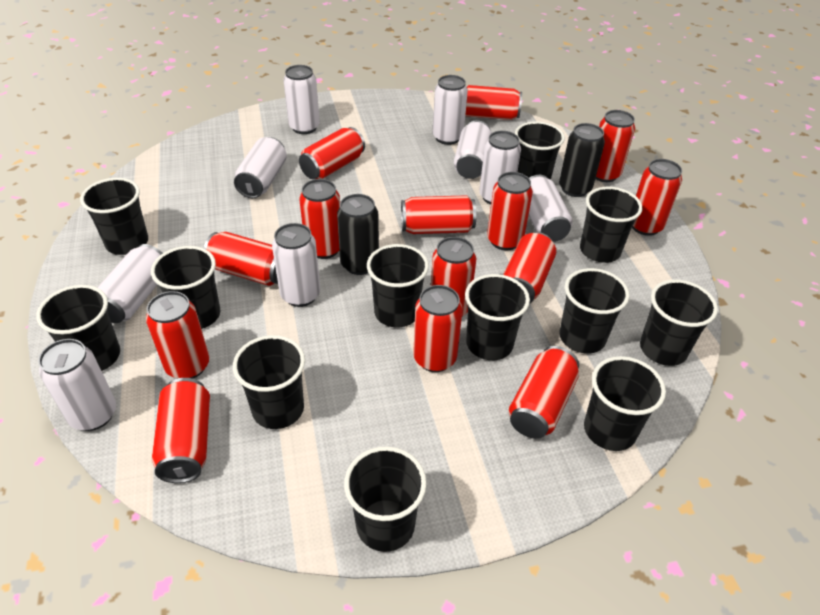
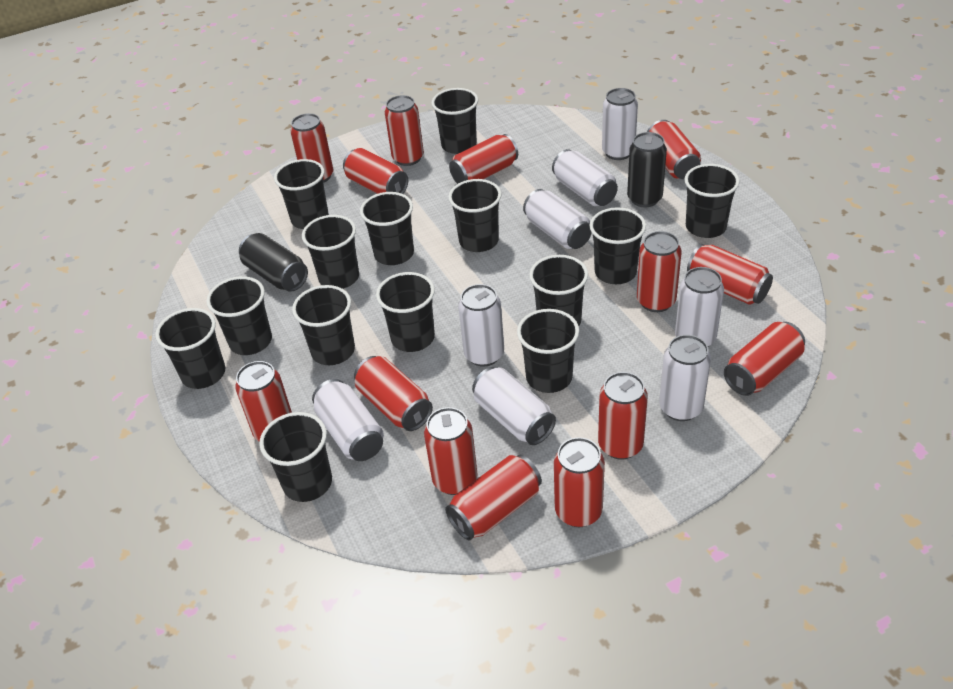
black cup: 12 -> 14
white can: 9 -> 8

